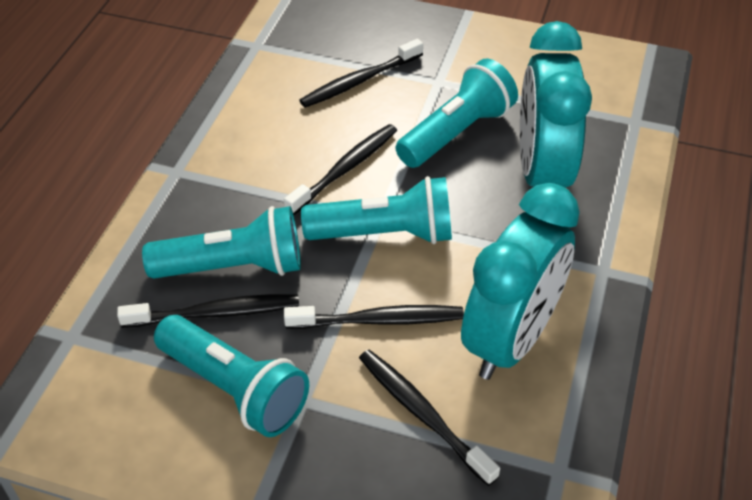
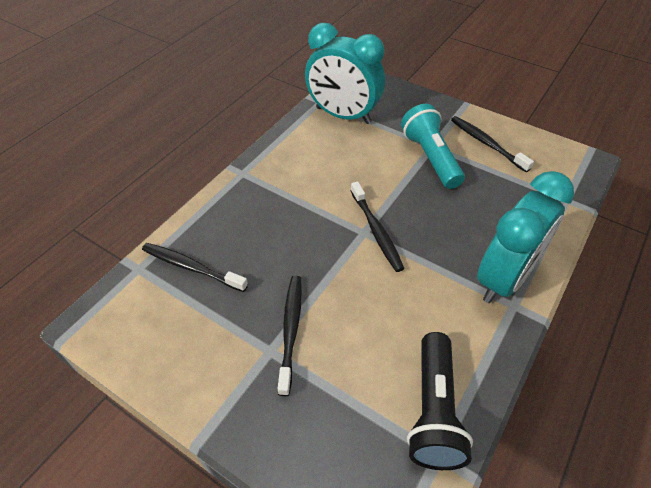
black flashlight: 0 -> 1
black toothbrush: 5 -> 4
turquoise flashlight: 4 -> 1

